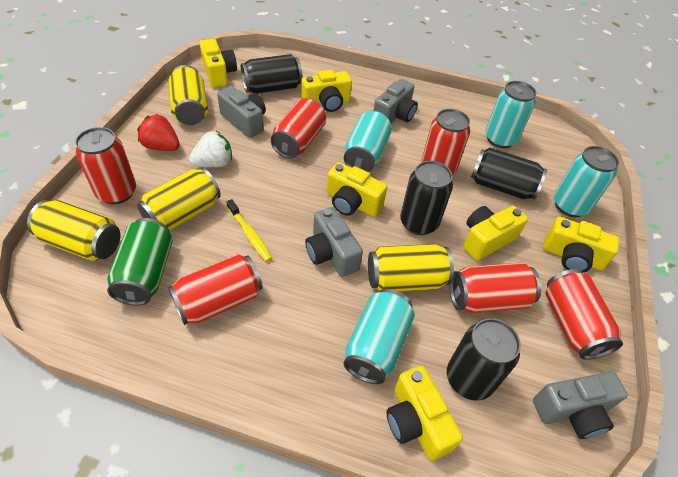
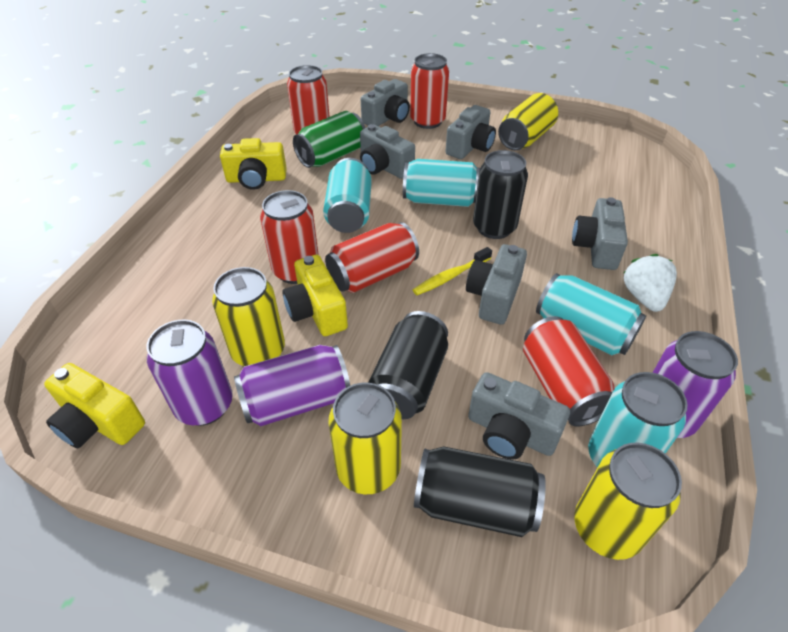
black can: 4 -> 3
grey camera: 4 -> 6
purple can: 0 -> 3
red can: 6 -> 5
red strawberry: 1 -> 0
yellow camera: 6 -> 3

